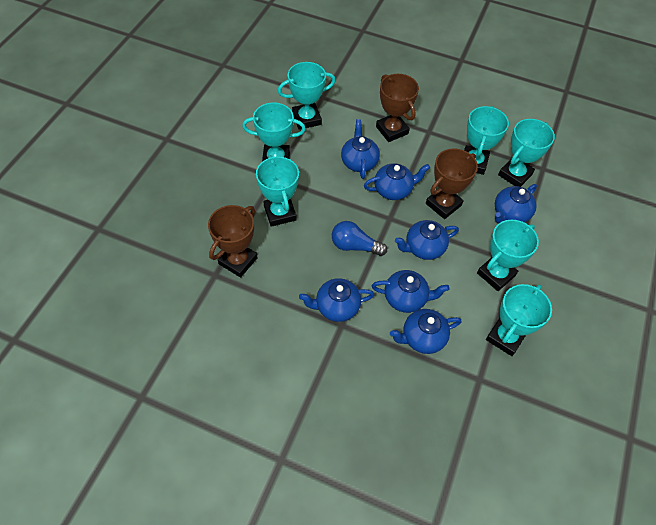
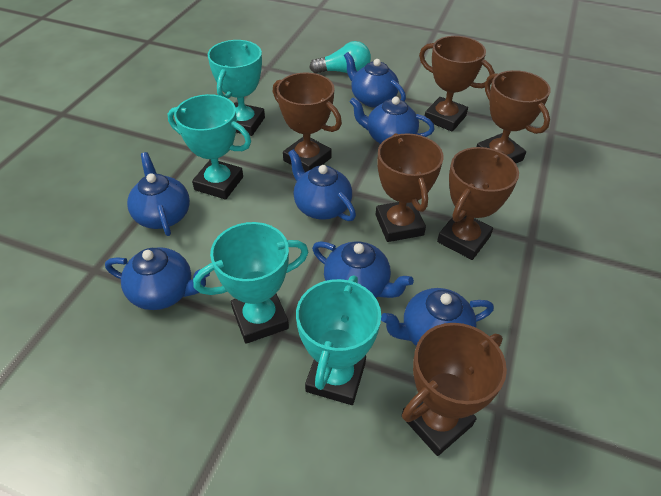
blue light bulb: 1 -> 0
brown trophy: 3 -> 6
turquoise light bulb: 0 -> 1
turquoise trophy: 7 -> 4

